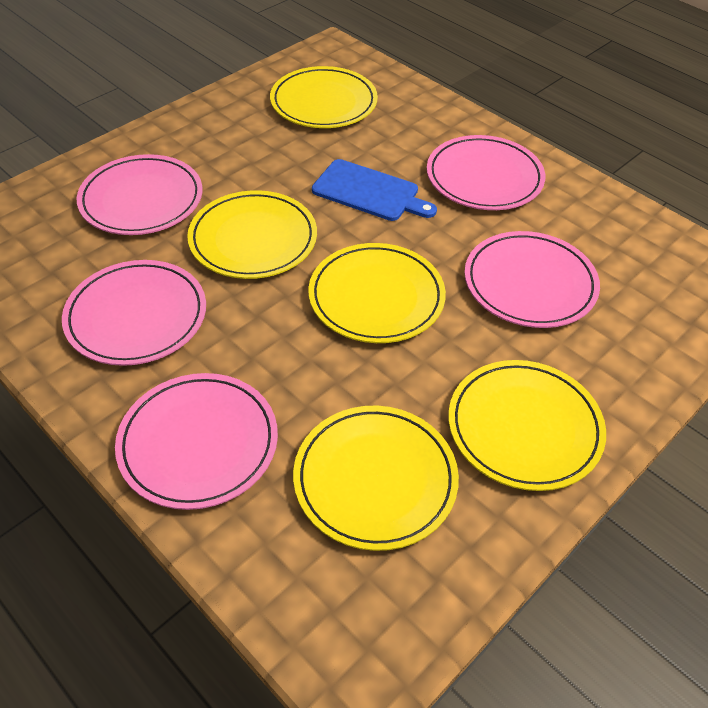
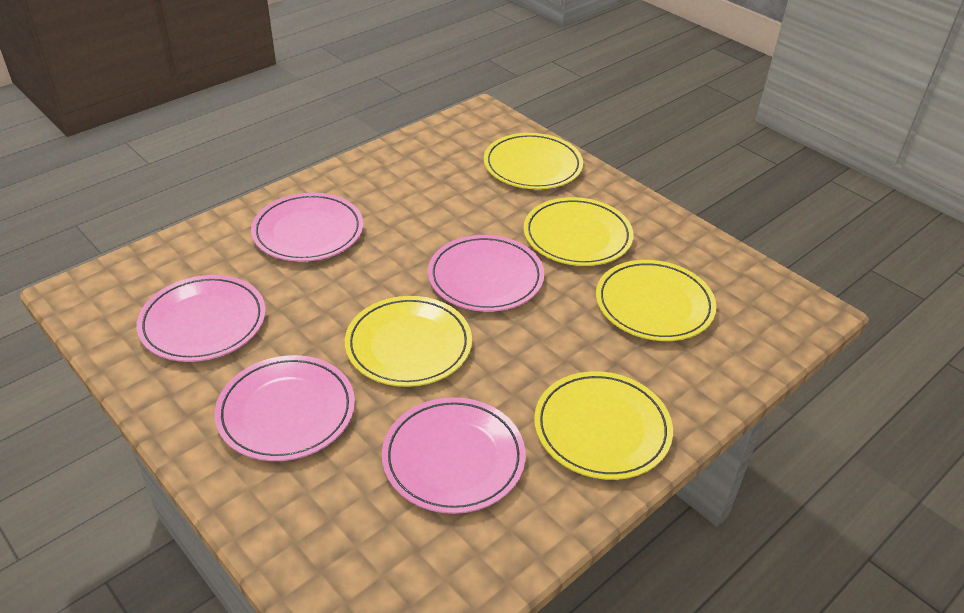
blue cutting board: 1 -> 0

